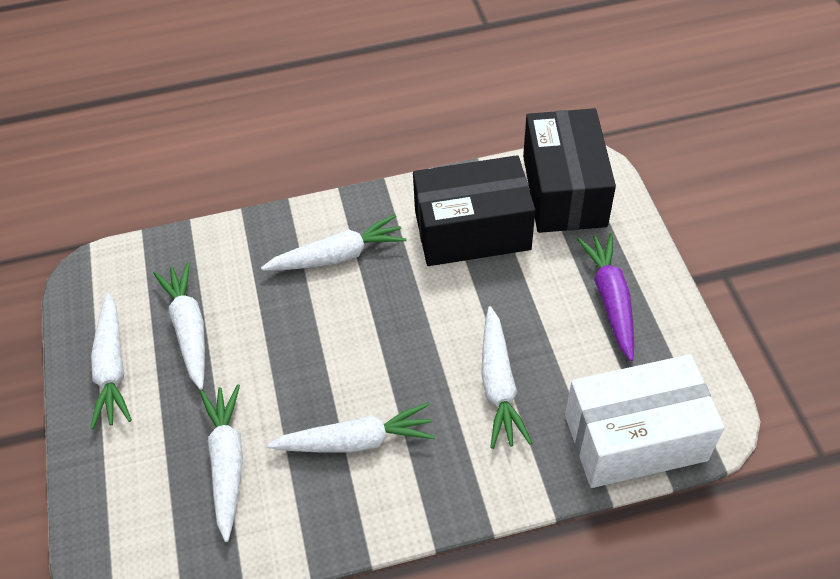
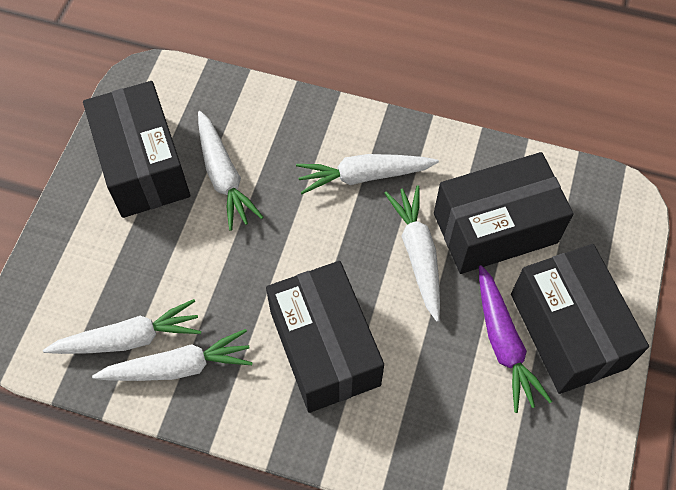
black box: 2 -> 4
white box: 1 -> 0
white carrot: 6 -> 5

